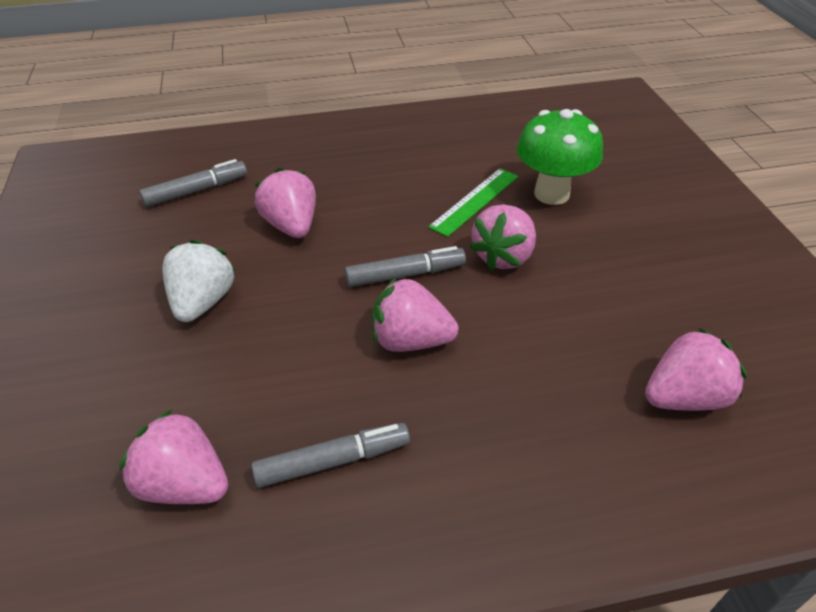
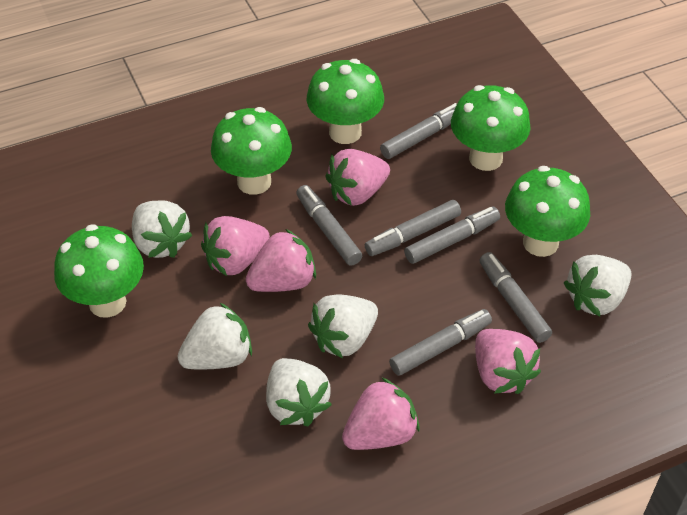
green mushroom: 1 -> 5
green ruler: 1 -> 0
grey marker: 3 -> 6
white strawberry: 1 -> 5

